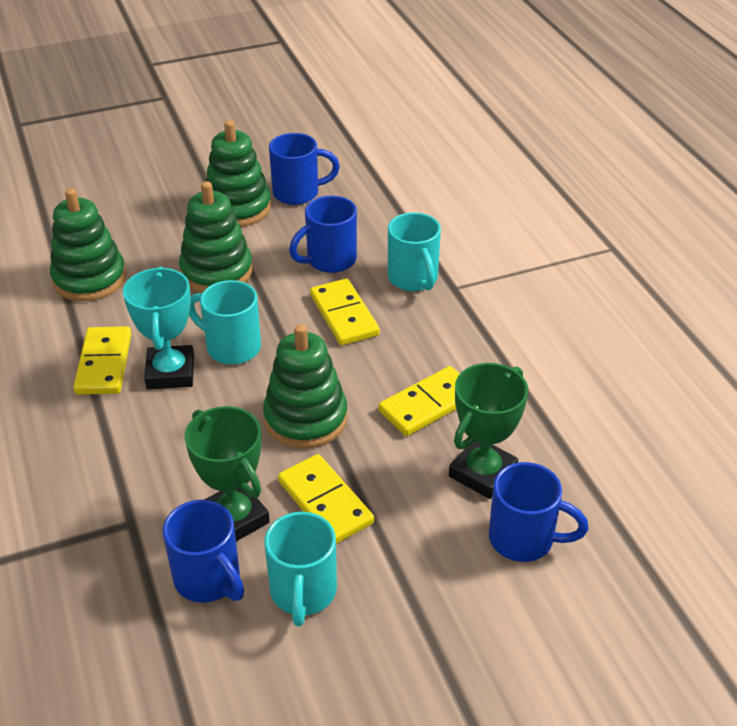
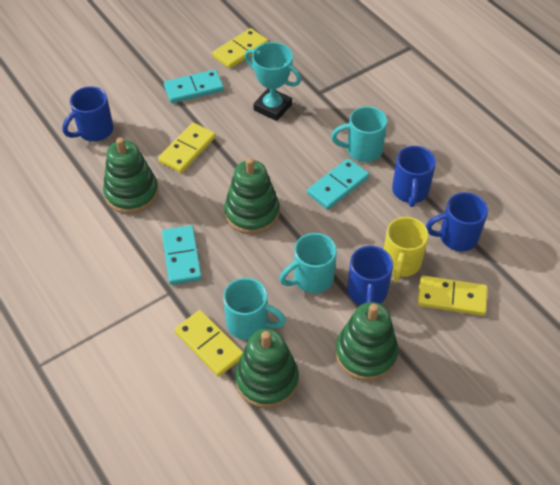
green trophy: 2 -> 0
turquoise domino: 0 -> 3
yellow mug: 0 -> 1

